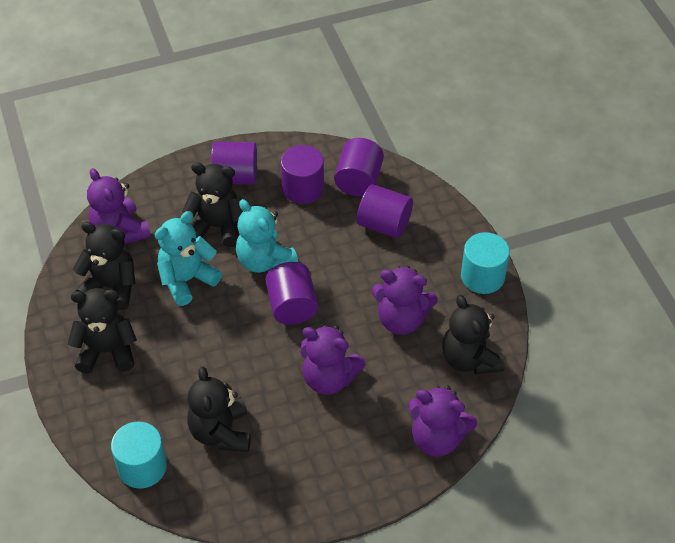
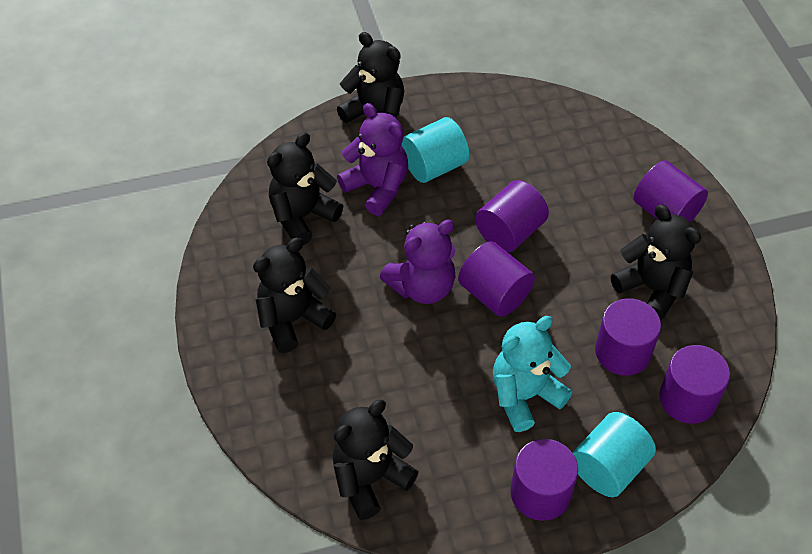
purple cylinder: 5 -> 6
purple teddy bear: 4 -> 2
turquoise teddy bear: 2 -> 1

